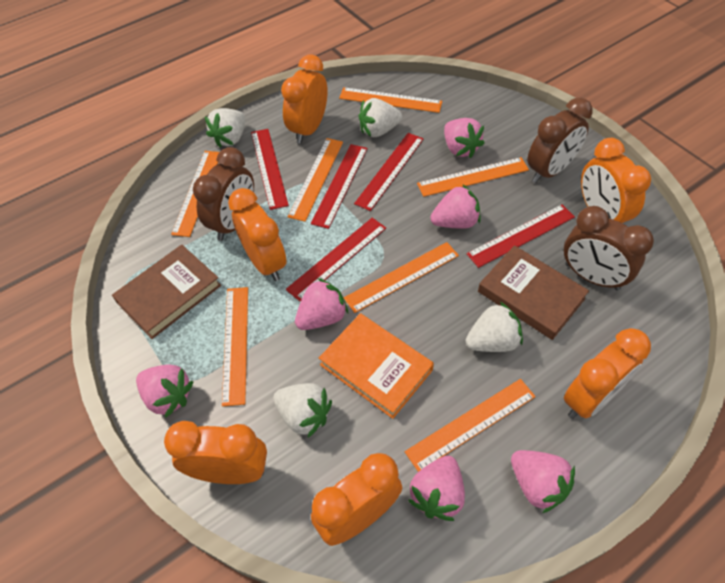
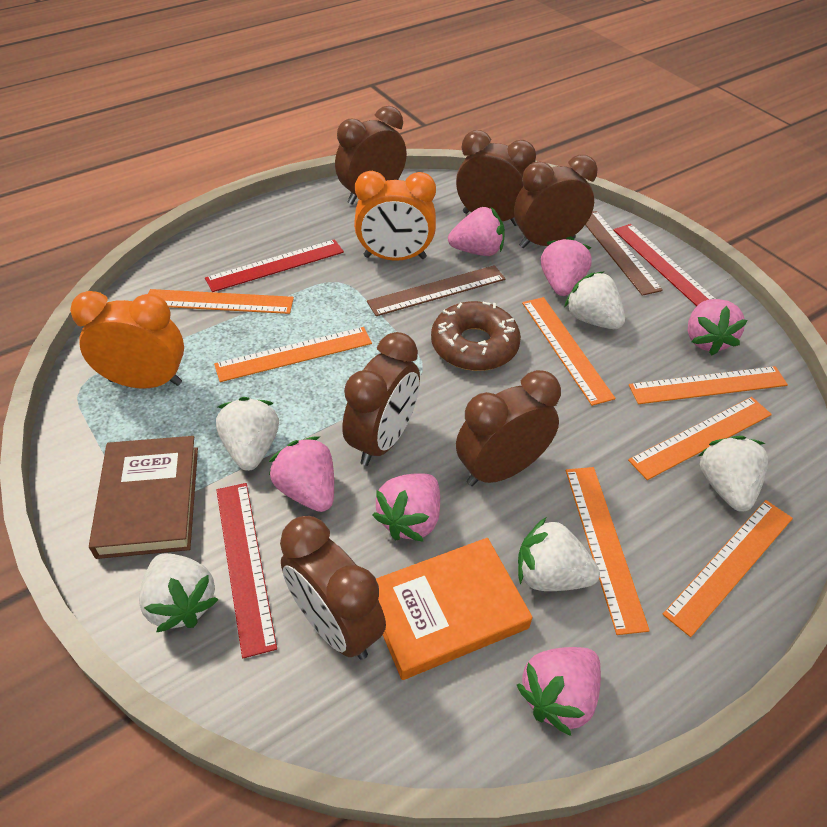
brown book: 2 -> 1
brown clock: 3 -> 6
brown donut: 0 -> 1
brown ruler: 0 -> 2
orange clock: 6 -> 2
red ruler: 5 -> 3
white strawberry: 4 -> 5

